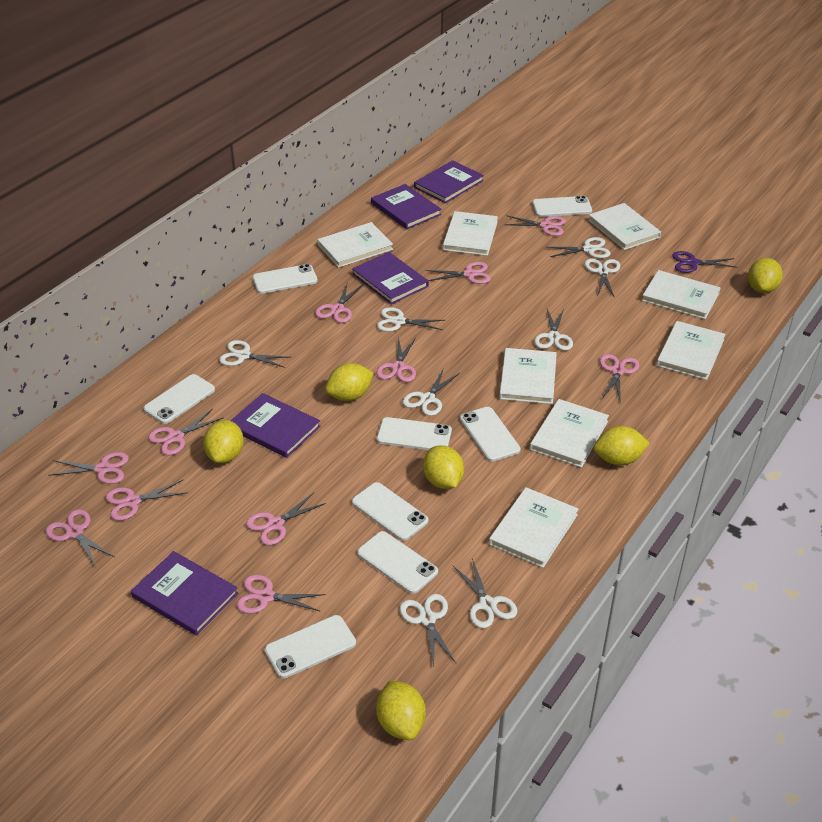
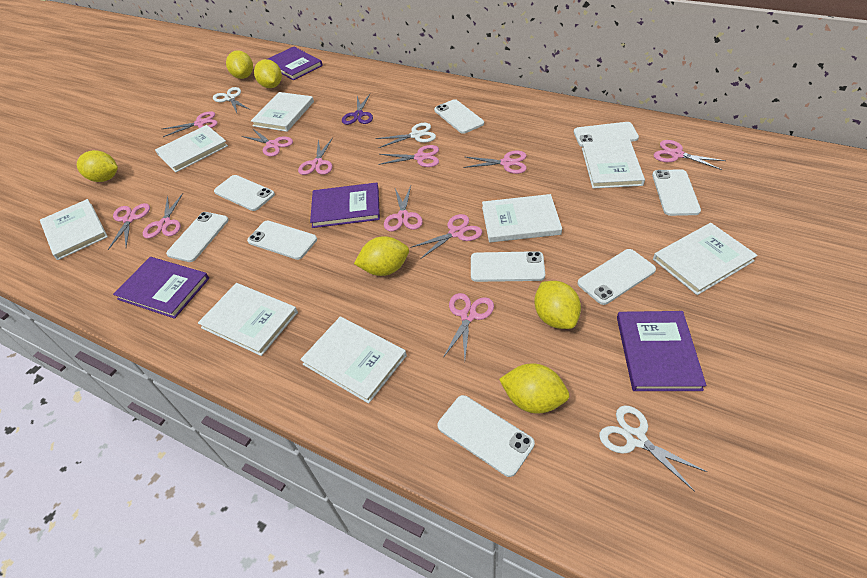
purple book: 5 -> 4
white phone: 8 -> 9
white scissors: 8 -> 3

